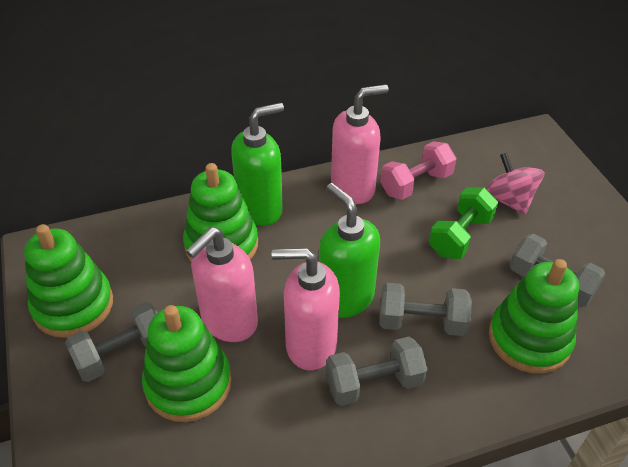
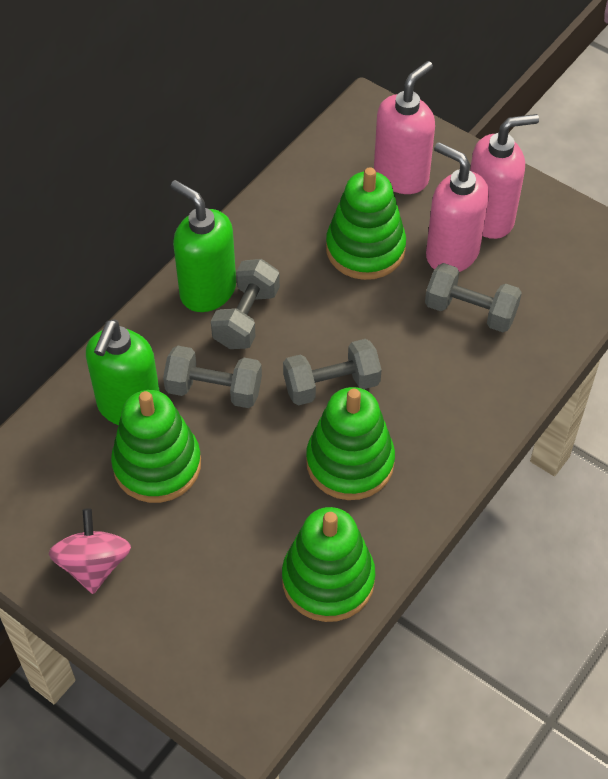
green dumbbell: 1 -> 0
pink dumbbell: 1 -> 0

